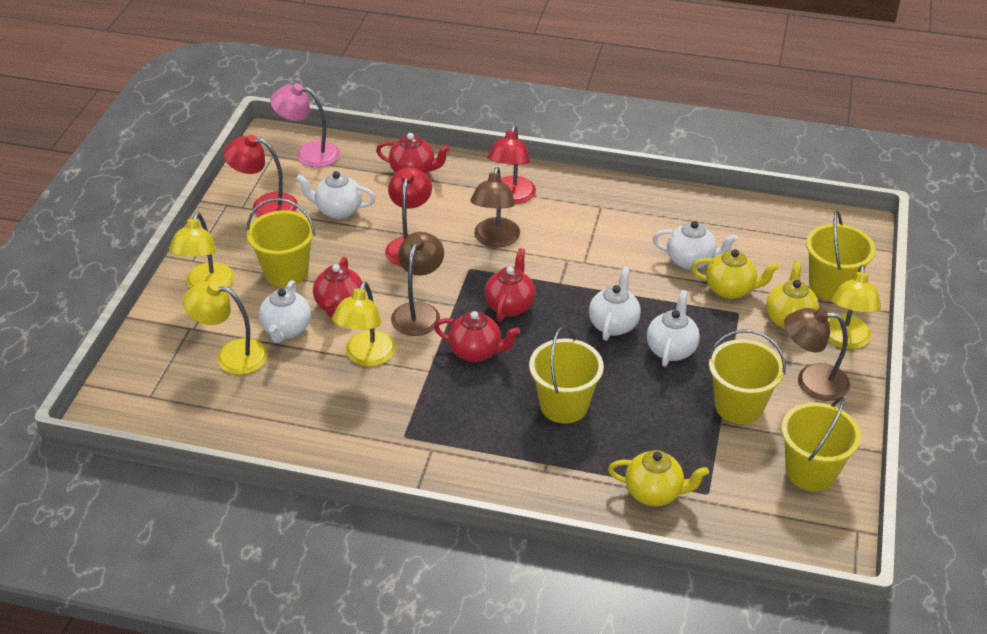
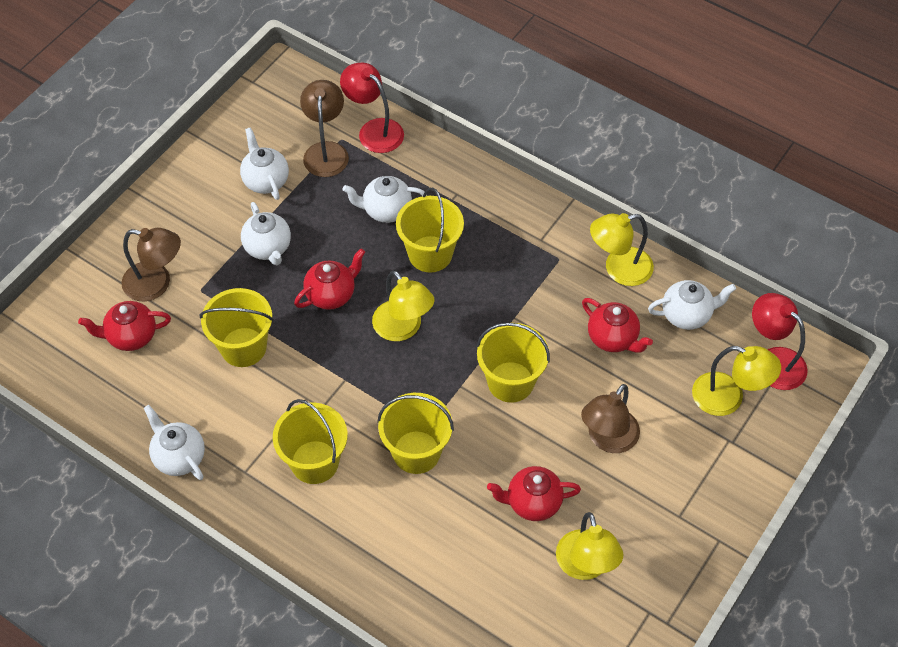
pink lamp: 1 -> 0
red lamp: 3 -> 2
yellow teapot: 3 -> 0

